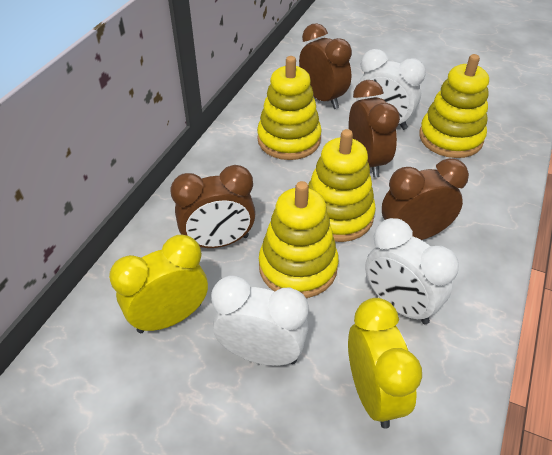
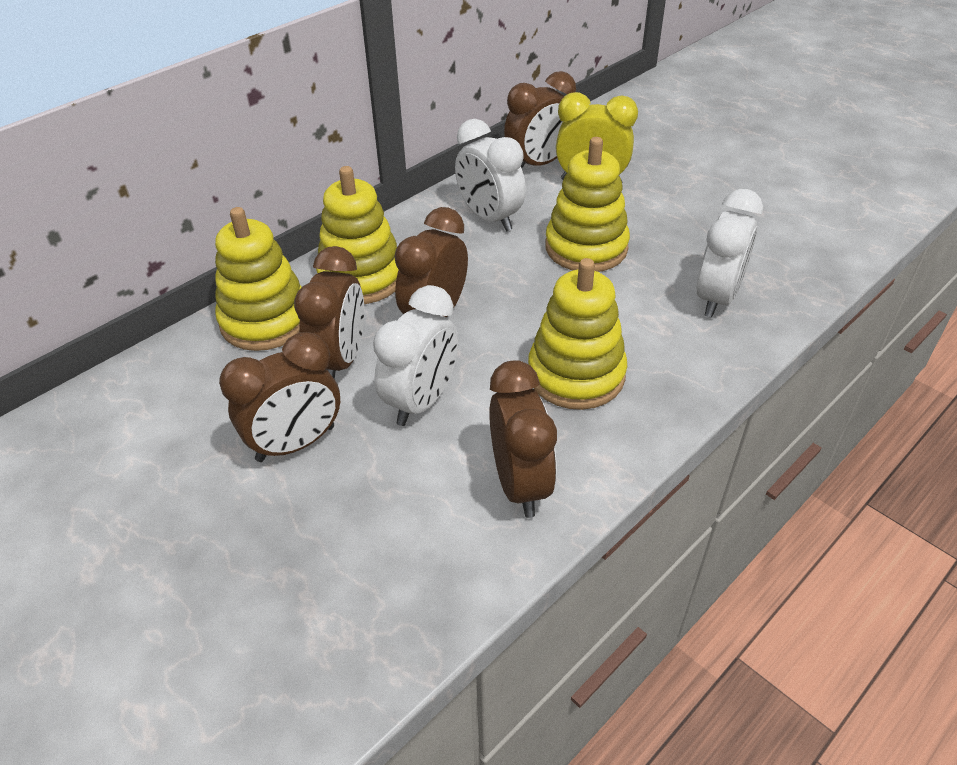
brown clock: 4 -> 5
yellow clock: 2 -> 1

